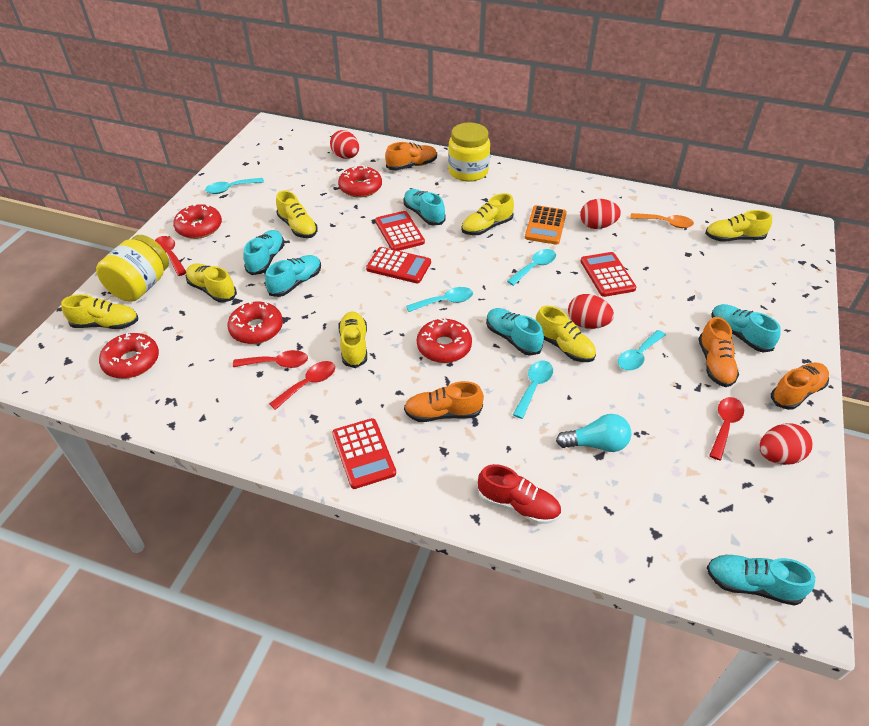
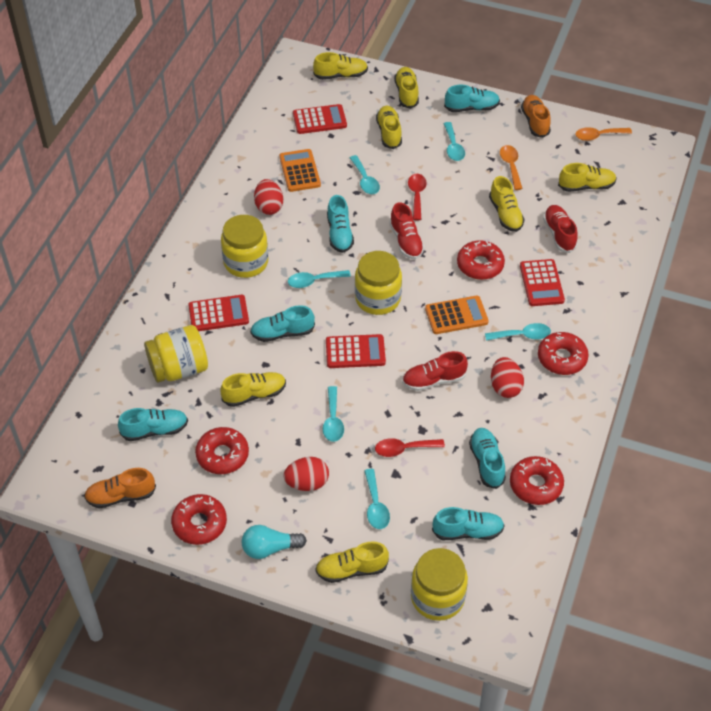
orange calculator: 1 -> 2
orange shoe: 4 -> 2
orange spoon: 1 -> 2
red egg: 4 -> 3
red shoe: 1 -> 3
red spoon: 4 -> 2
turquoise spoon: 5 -> 6
yellow jar: 2 -> 4

